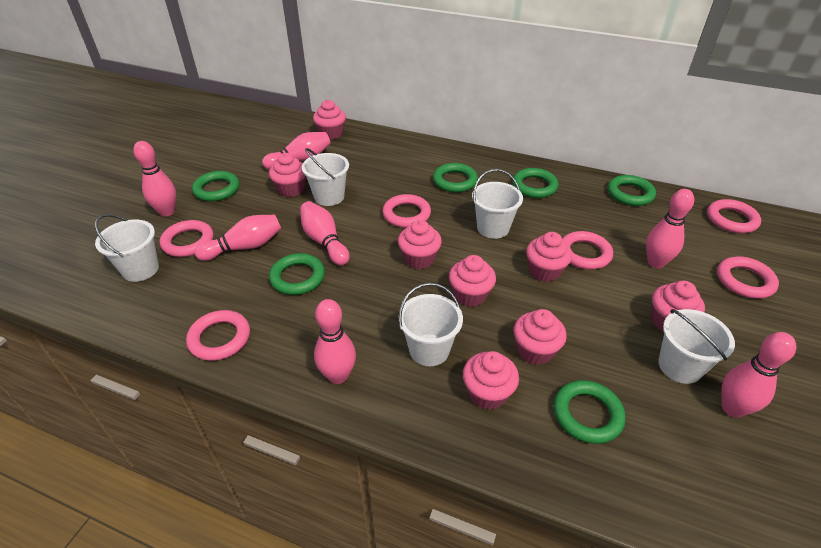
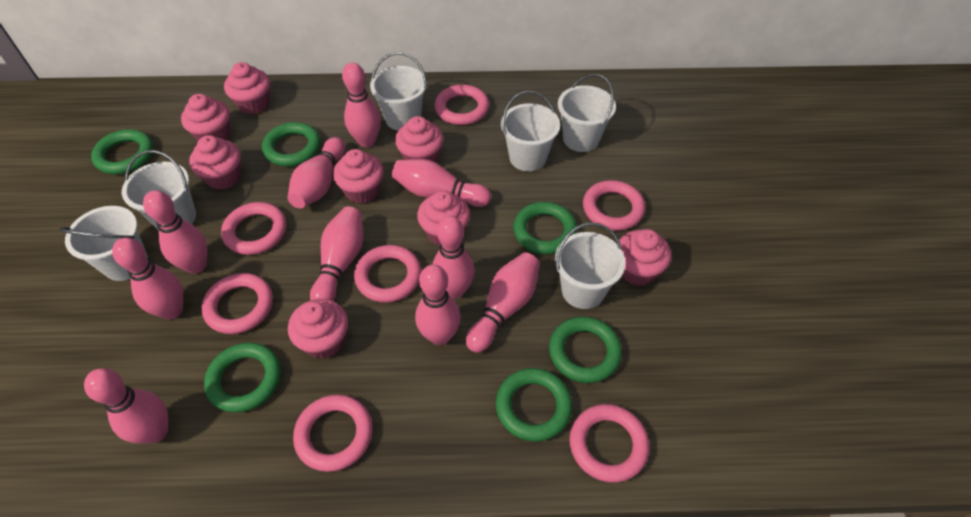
pink bowling pin: 7 -> 10
pink ring: 6 -> 7
white bucket: 5 -> 6

